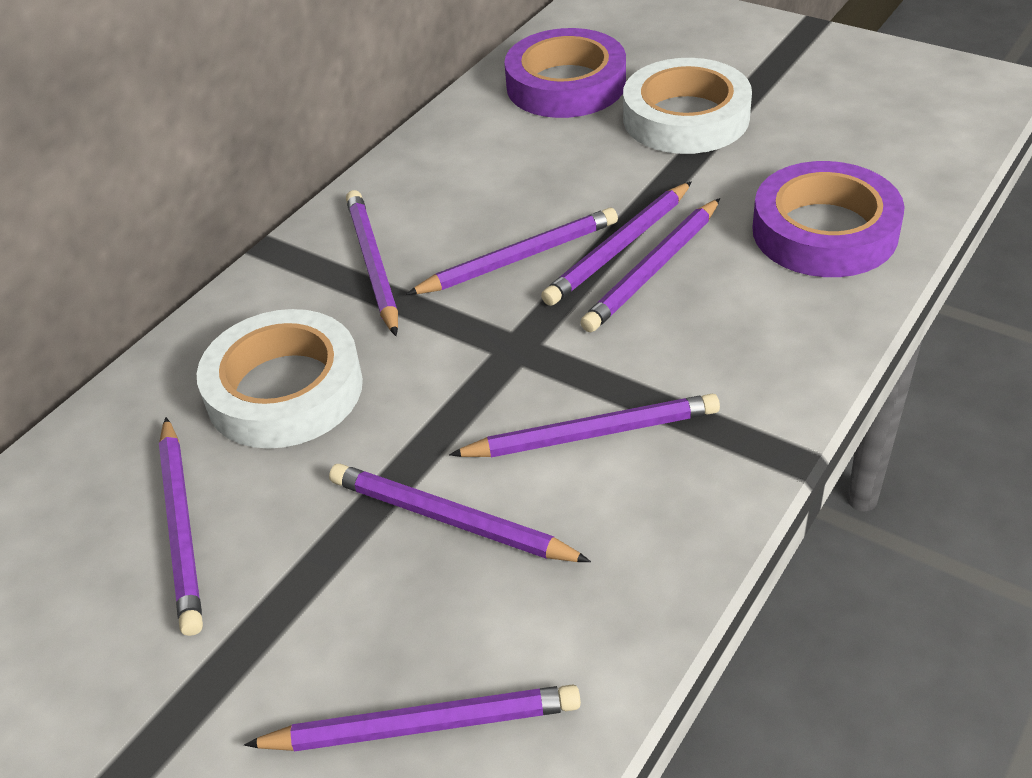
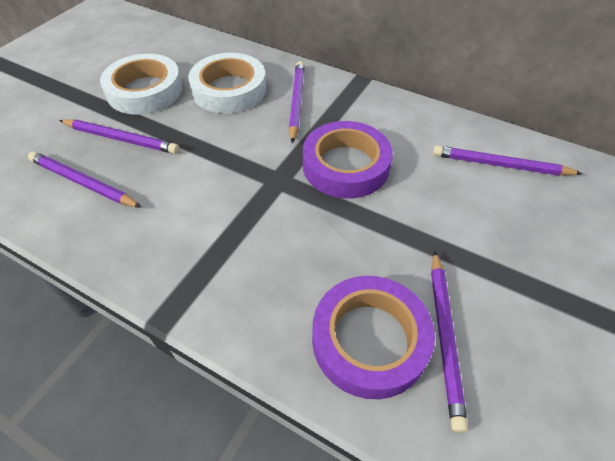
purple pencil: 8 -> 5

